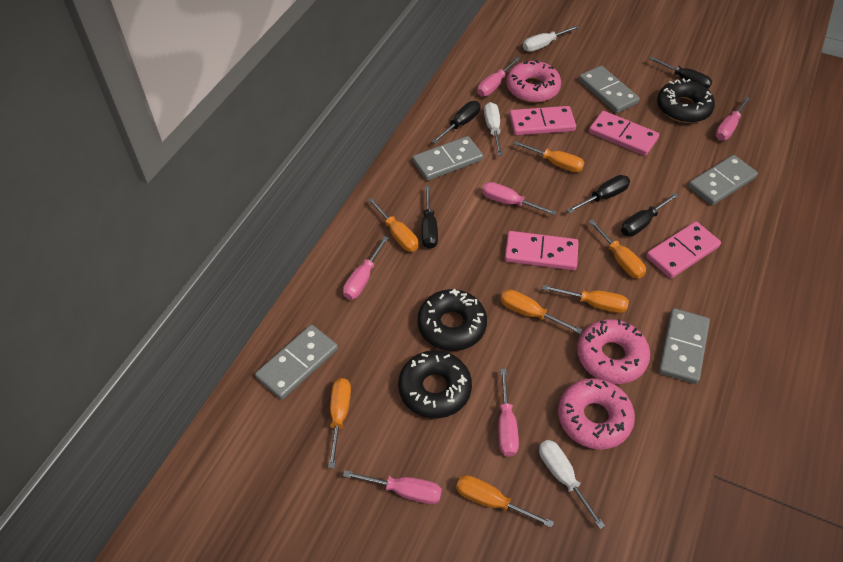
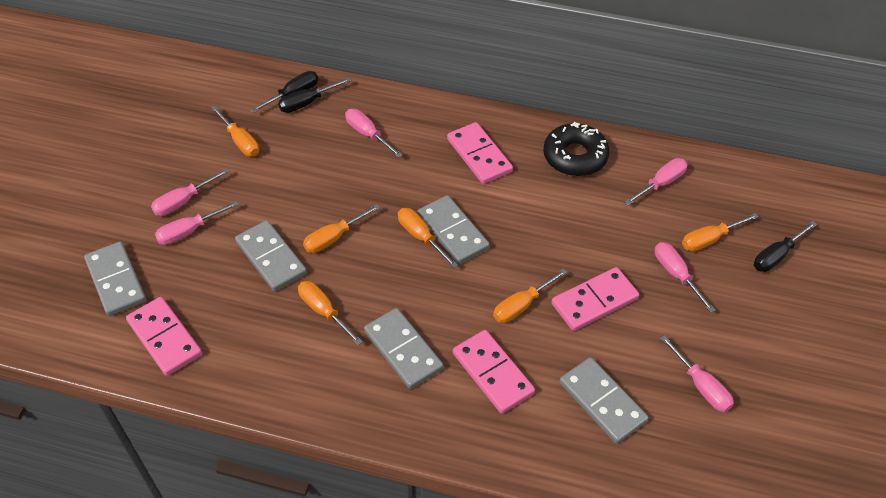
black donut: 3 -> 1
black screwdriver: 5 -> 3
orange screwdriver: 7 -> 6
pink donut: 3 -> 0
white screwdriver: 3 -> 0

